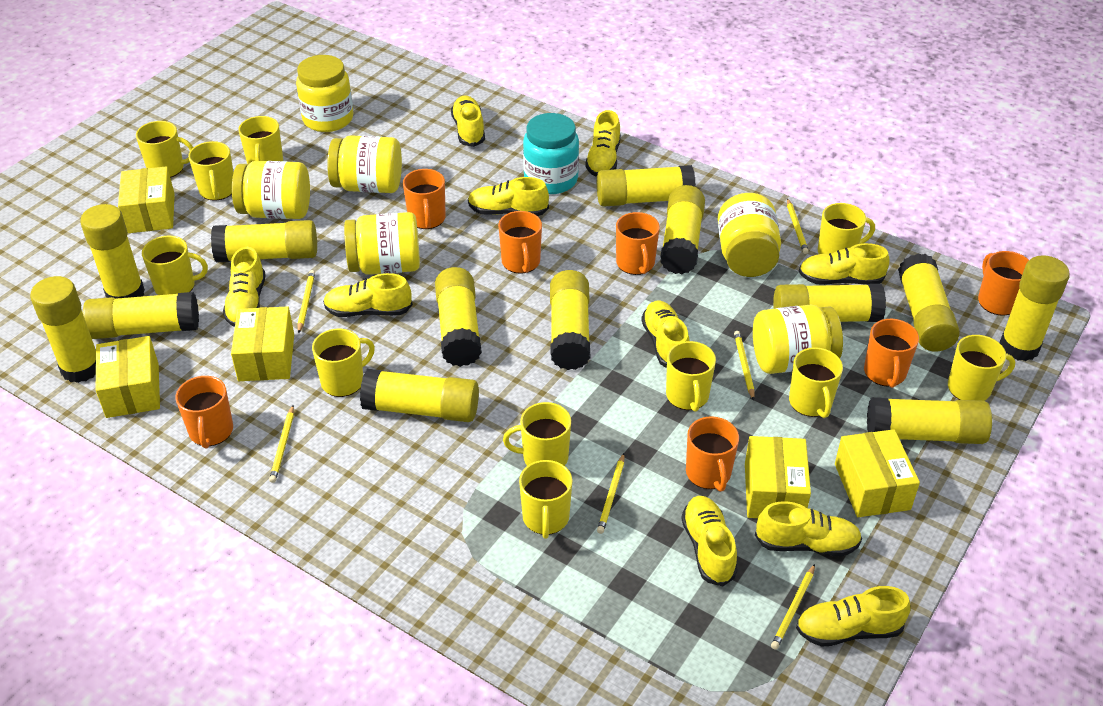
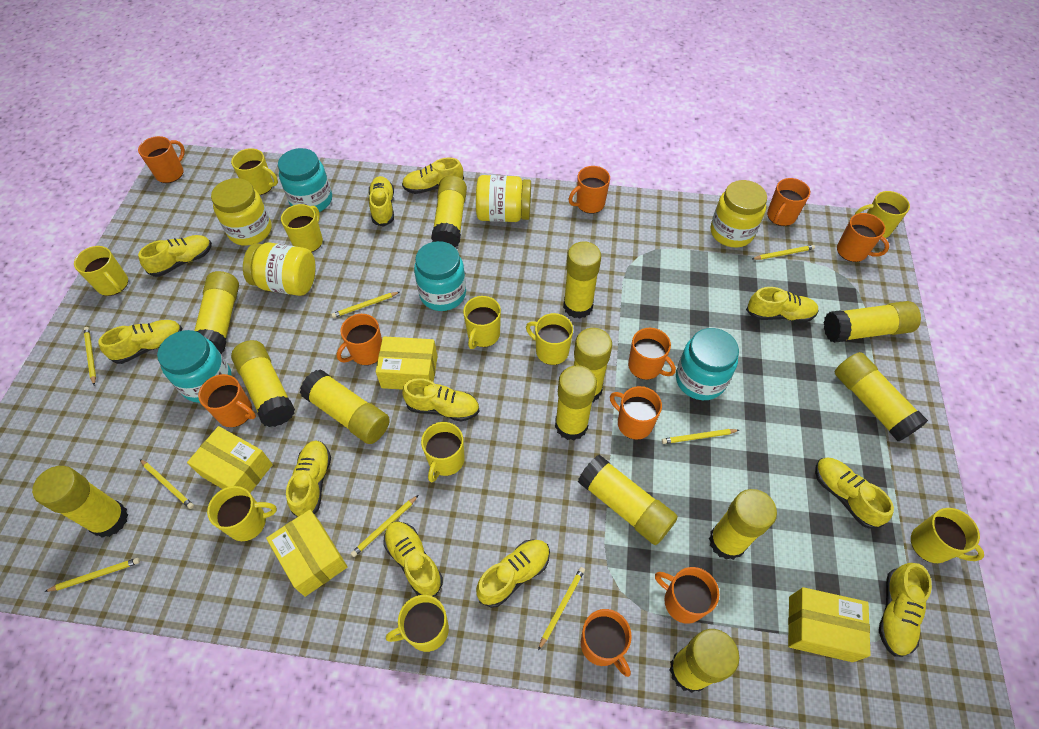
orange mug: 7 -> 10
turquoise jar: 1 -> 4
yellow box: 5 -> 4
yellow jar: 6 -> 4
yellow mug: 11 -> 10
yellow pencil: 6 -> 8
yellow shoe: 10 -> 11

